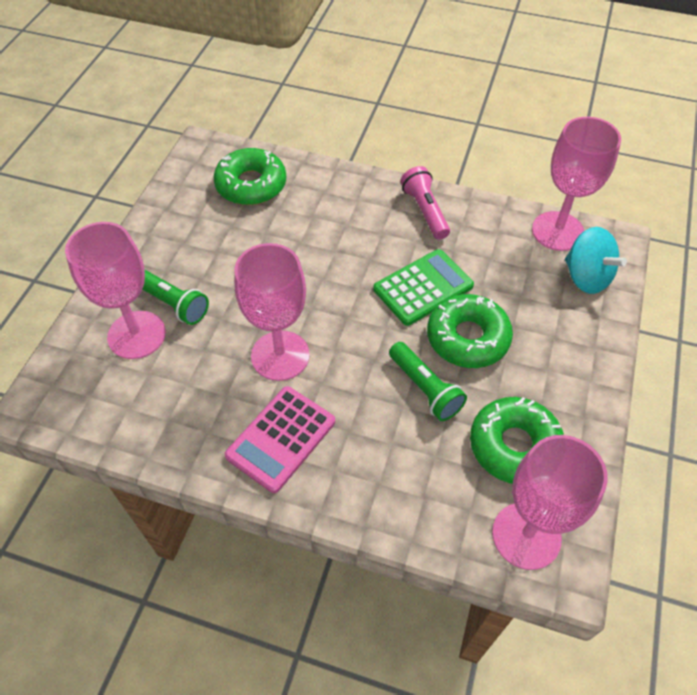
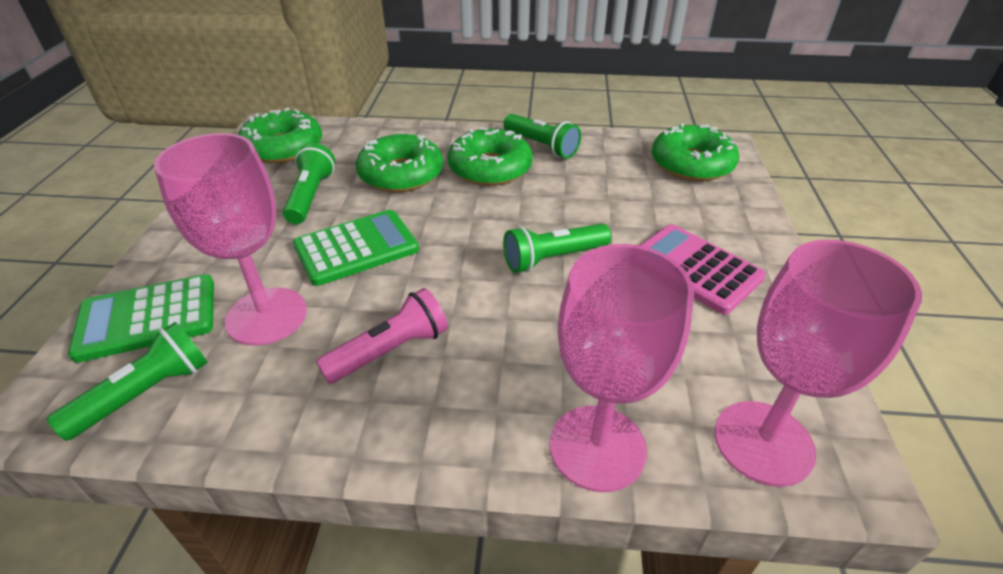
green calculator: 1 -> 2
green donut: 3 -> 4
green flashlight: 2 -> 4
pink goblet: 4 -> 3
turquoise spinning top: 1 -> 0

